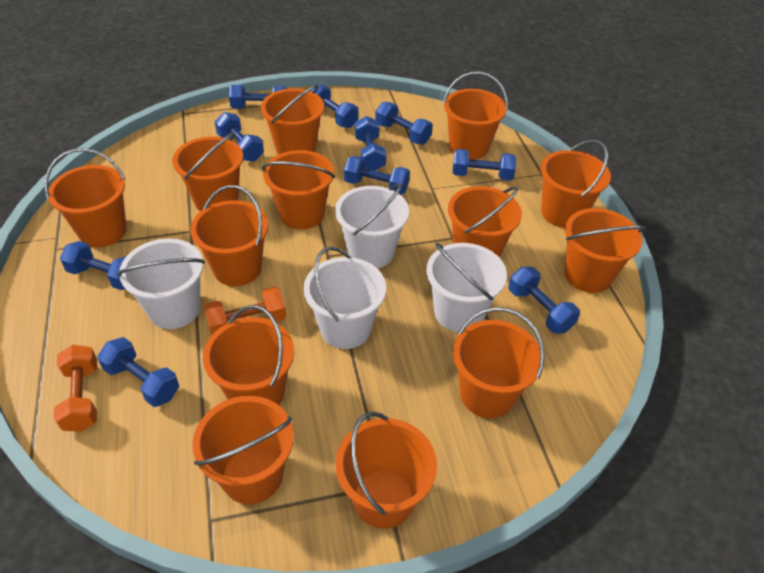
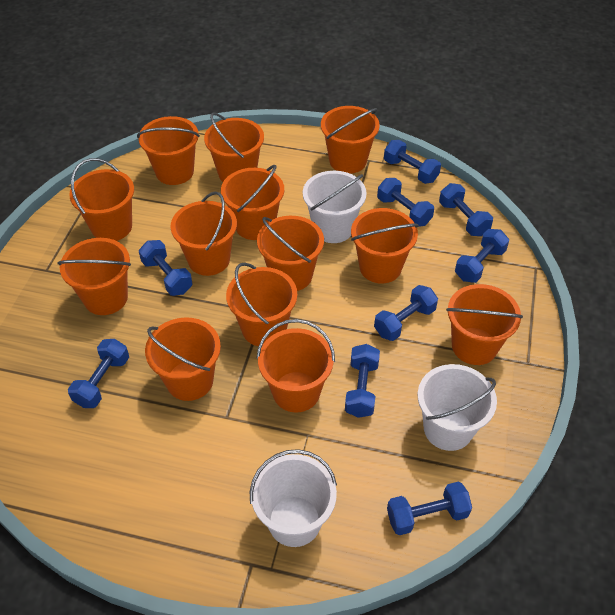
blue dumbbell: 10 -> 9
orange dumbbell: 2 -> 0
white bucket: 4 -> 3

